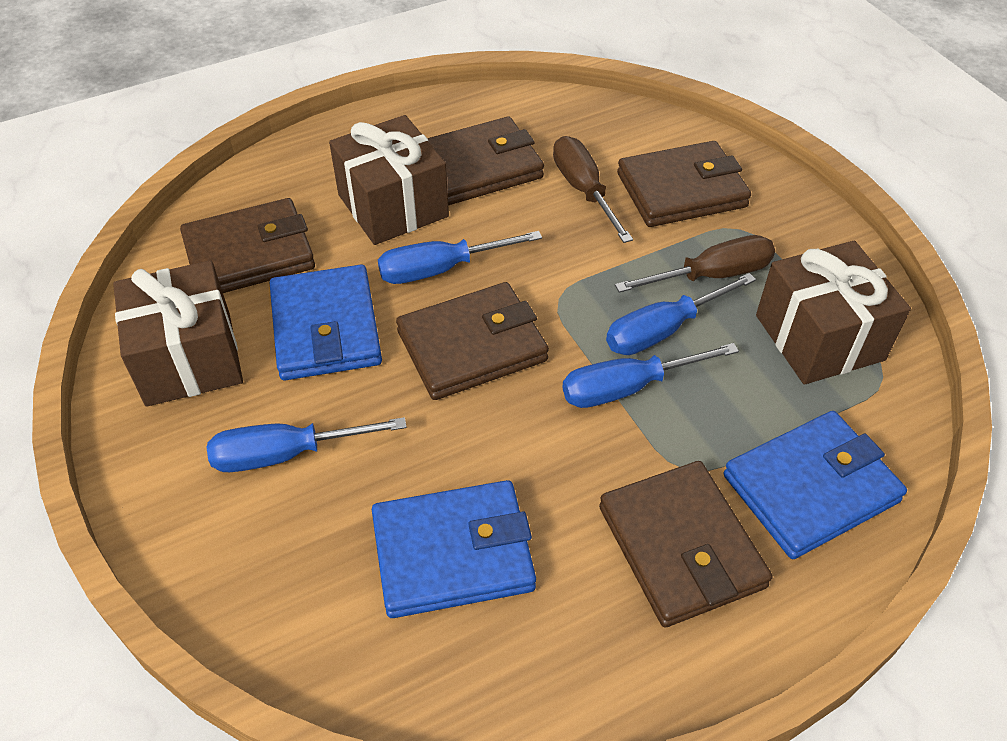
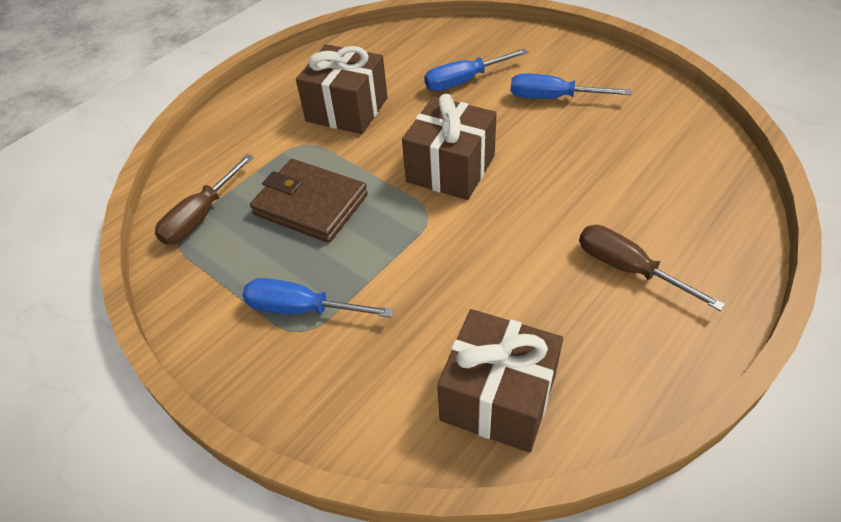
blue screwdriver: 4 -> 3
blue wallet: 3 -> 0
brown wallet: 5 -> 1

